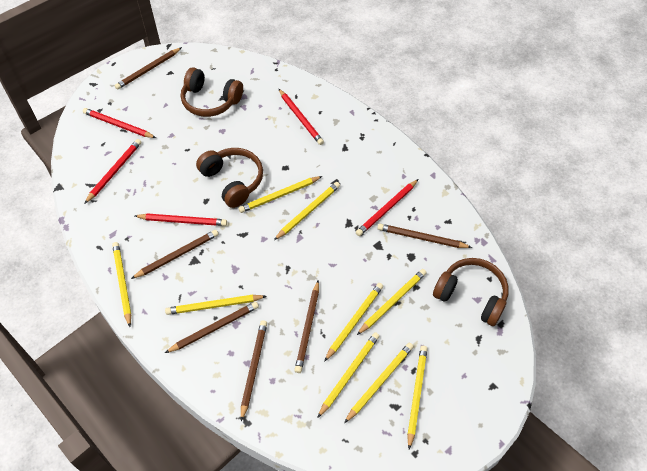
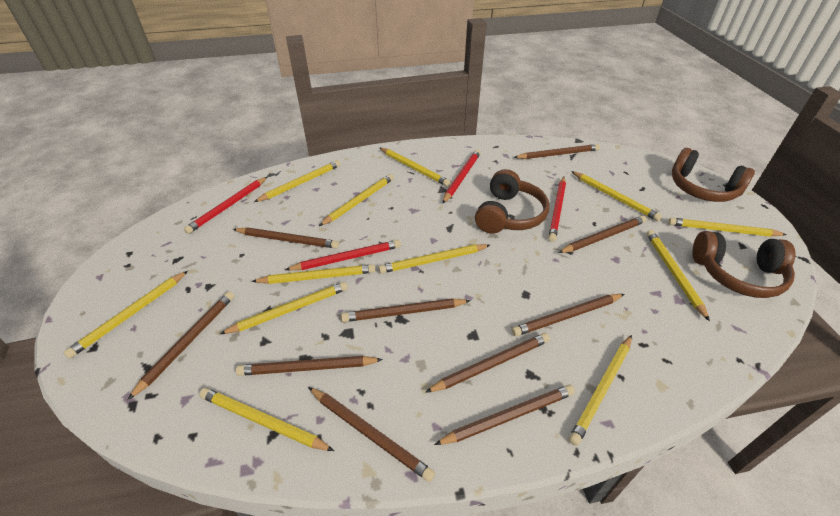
brown pencil: 6 -> 10
red pencil: 5 -> 4
yellow pencil: 9 -> 12

